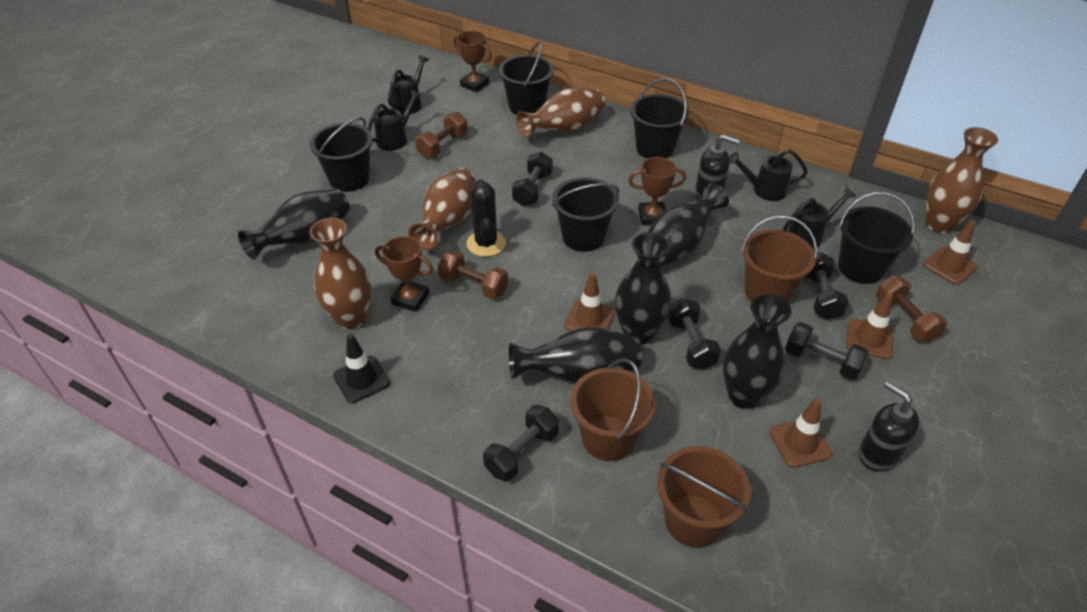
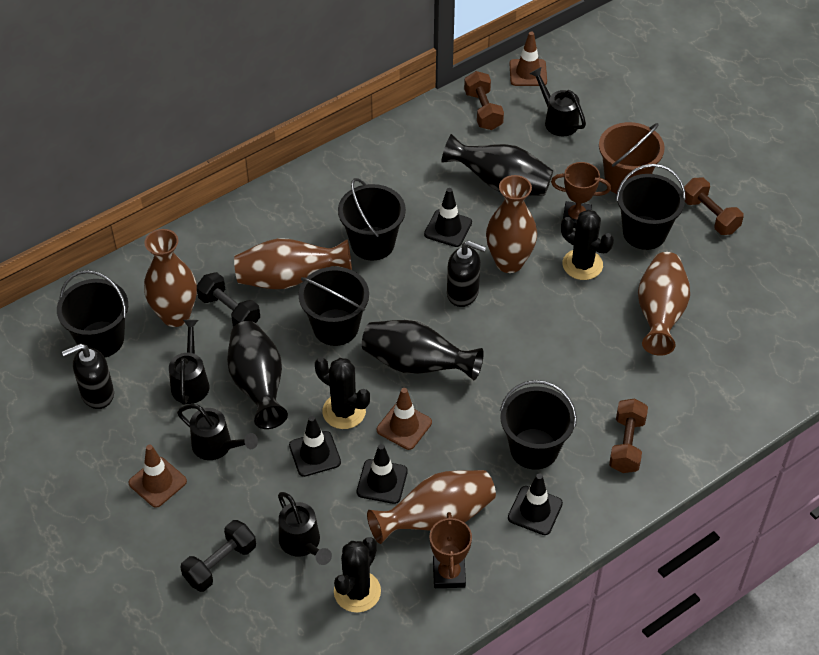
black cactus: 1 -> 3
black dumbbell: 5 -> 2
black traffic cone: 1 -> 4
black vase: 5 -> 3
brown bucket: 3 -> 1
brown traffic cone: 4 -> 3
brown trophy: 3 -> 2
brown vase: 4 -> 5

